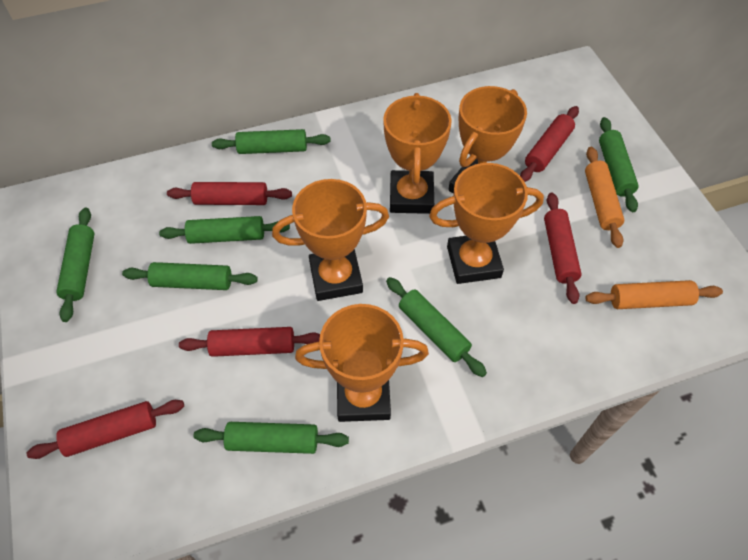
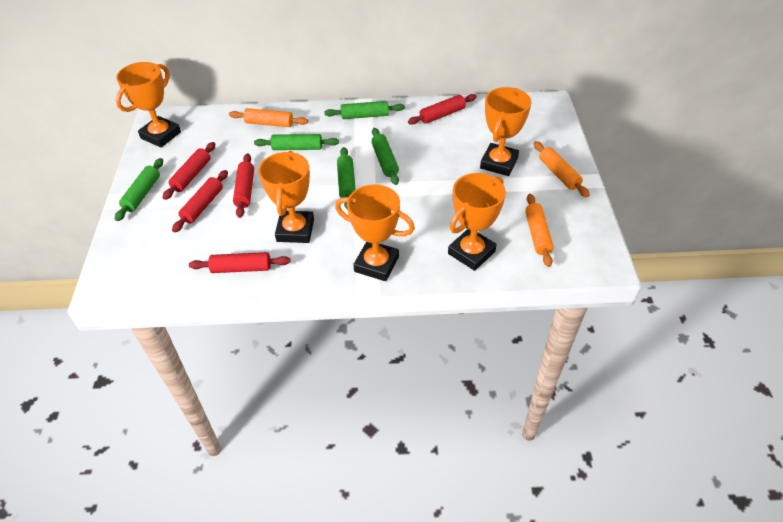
green rolling pin: 7 -> 5
orange rolling pin: 2 -> 3

